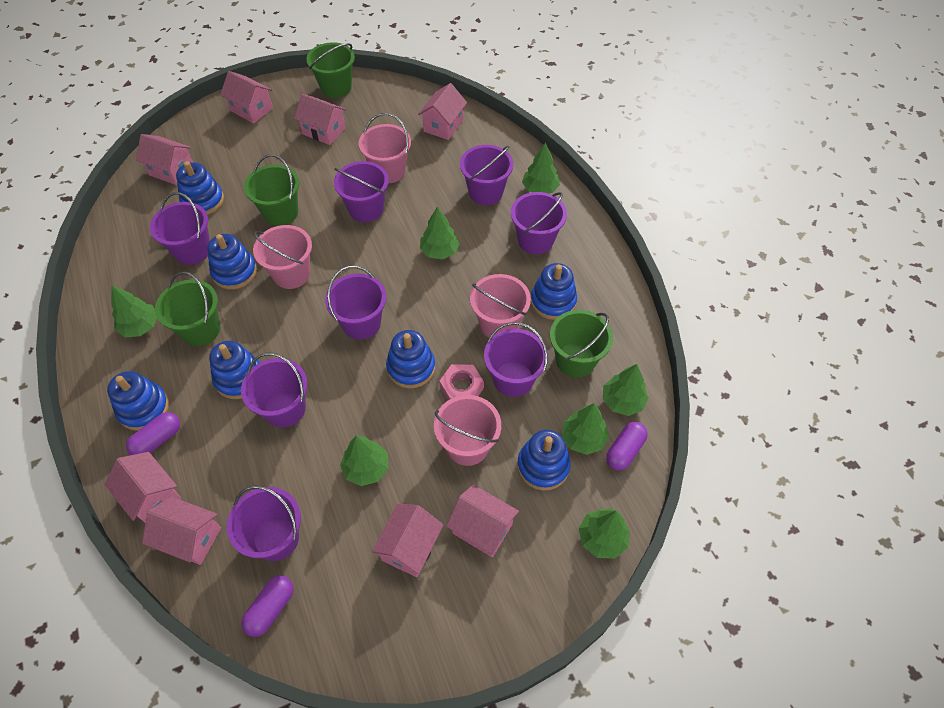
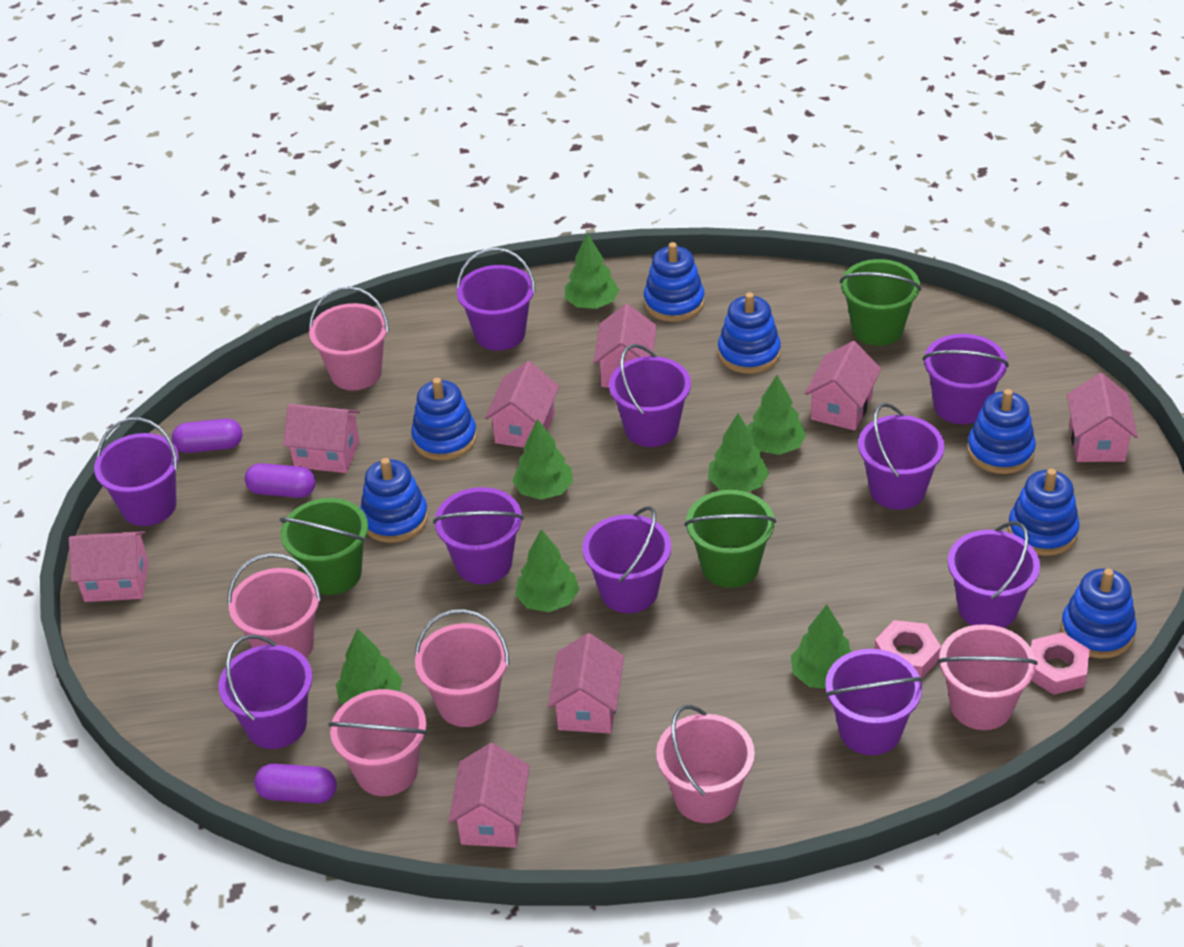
green bucket: 4 -> 3
pink bucket: 4 -> 6
pink nut: 1 -> 2
purple bucket: 8 -> 10

